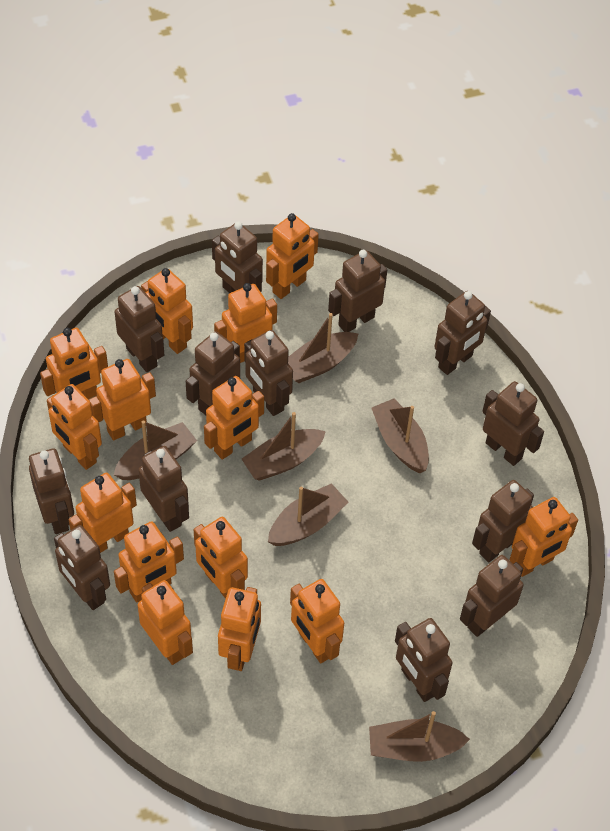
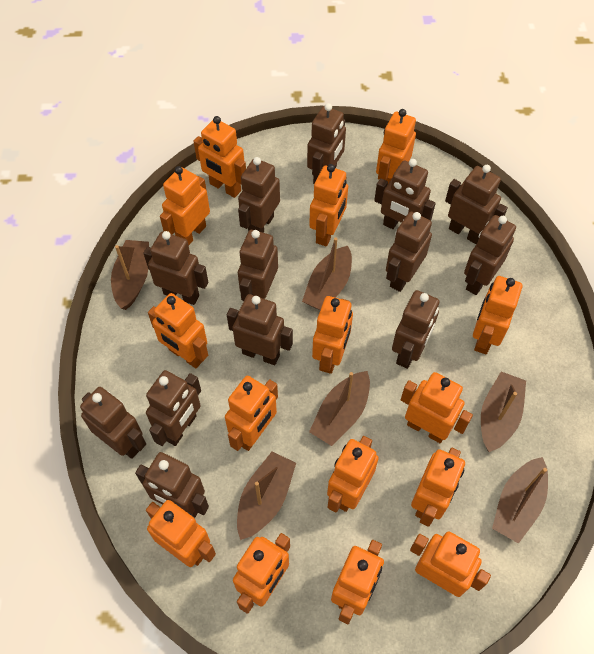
orange robot: 14 -> 15

